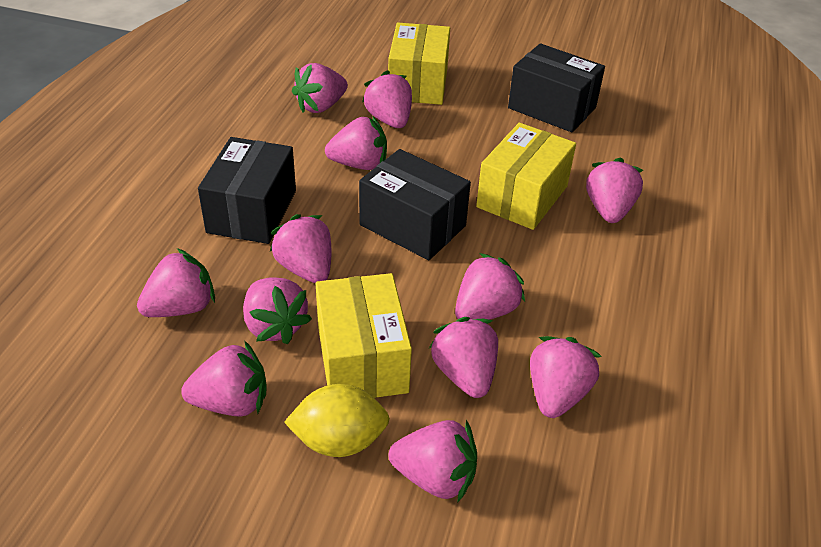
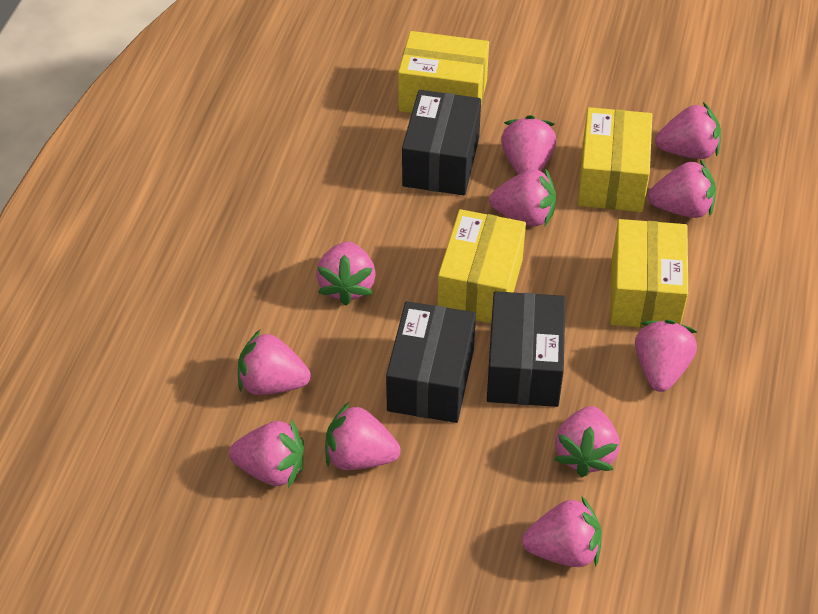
pink strawberry: 12 -> 11
yellow box: 3 -> 4
yellow lemon: 1 -> 0

